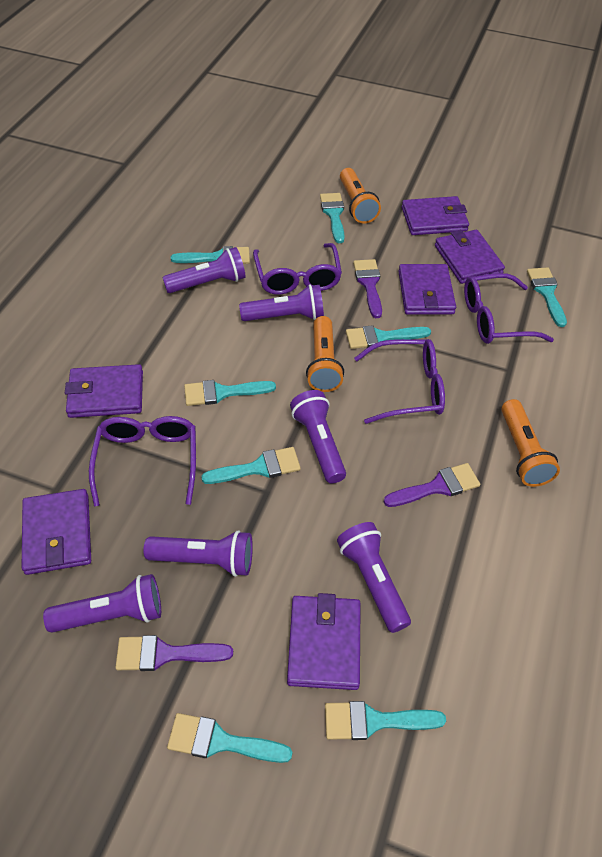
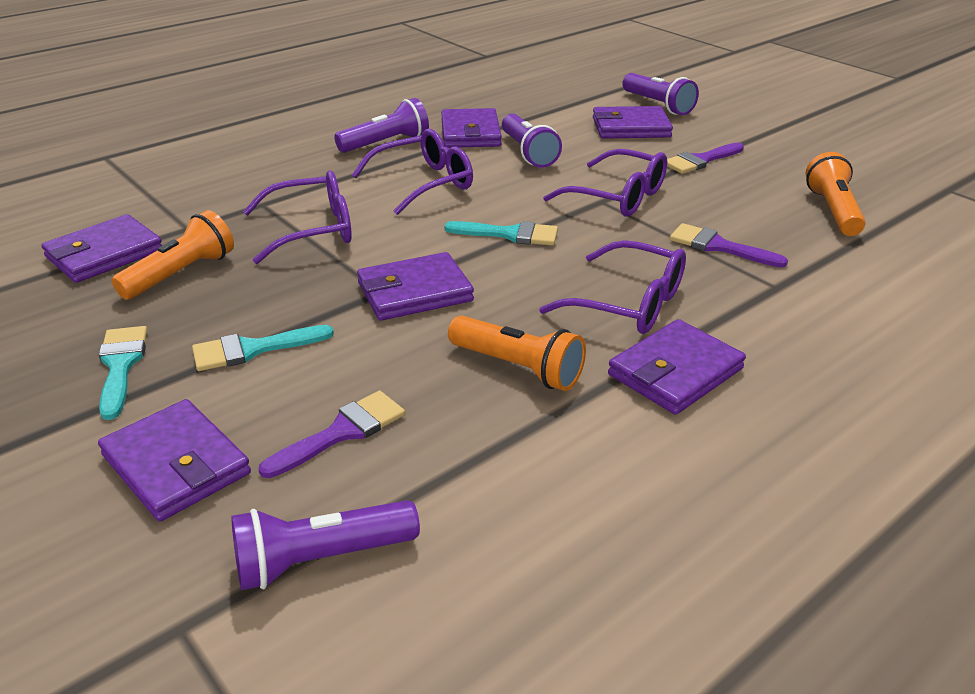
purple flashlight: 6 -> 4
turquoise brush: 8 -> 3

